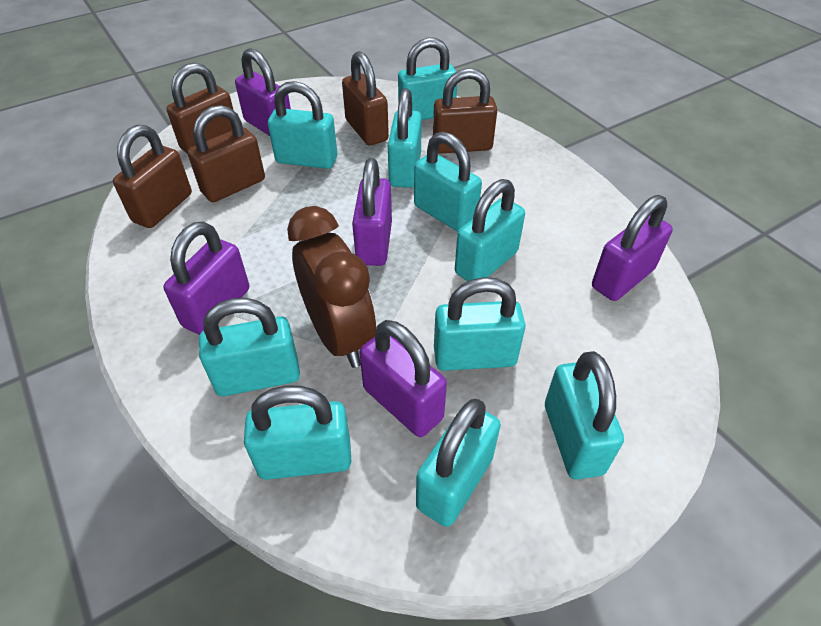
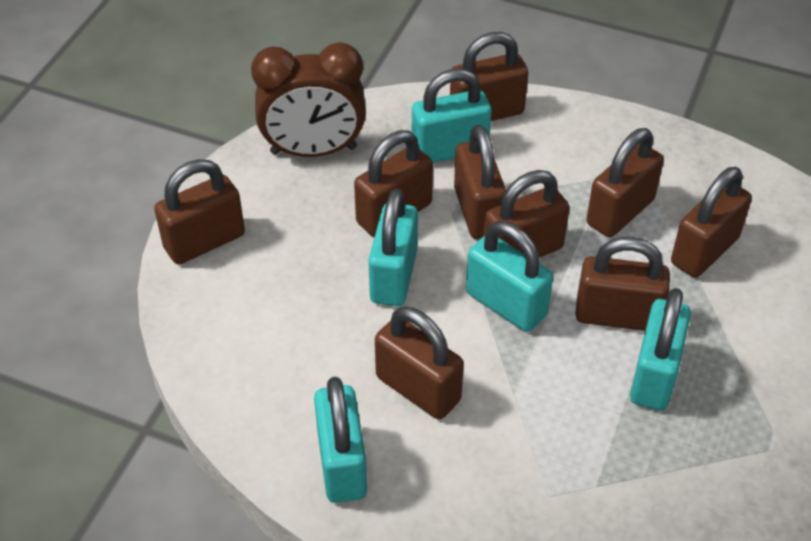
brown padlock: 5 -> 9
purple padlock: 5 -> 0
turquoise padlock: 10 -> 5

